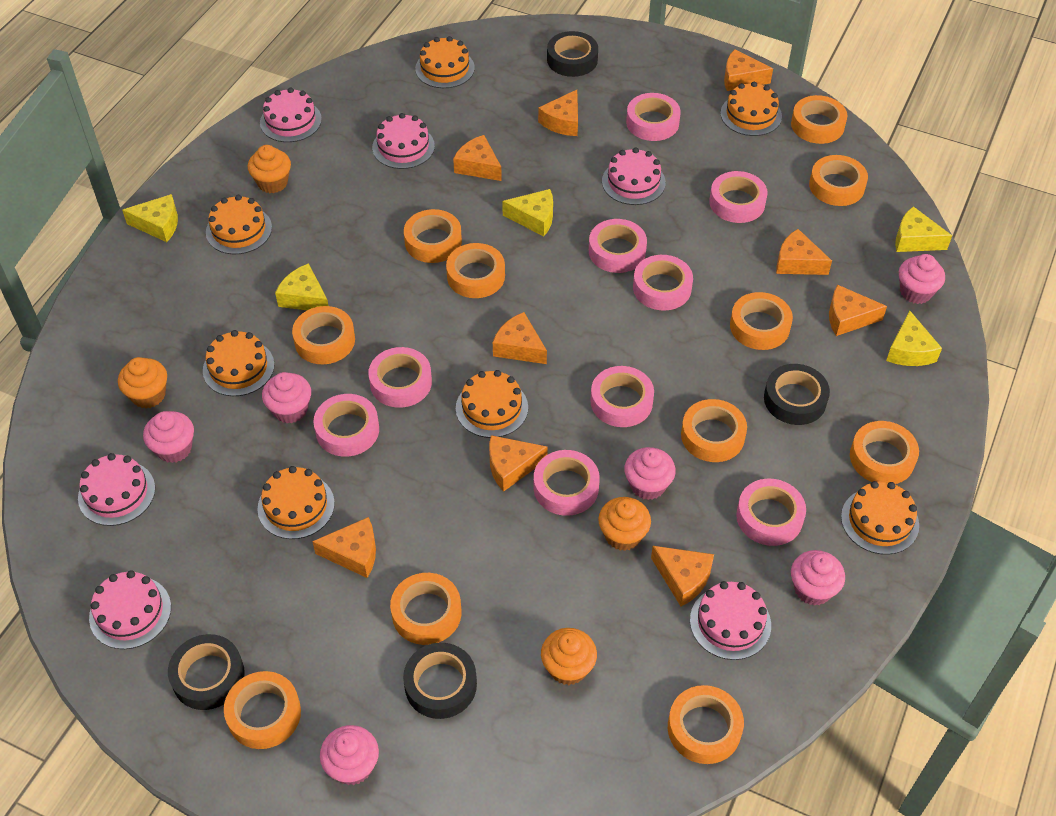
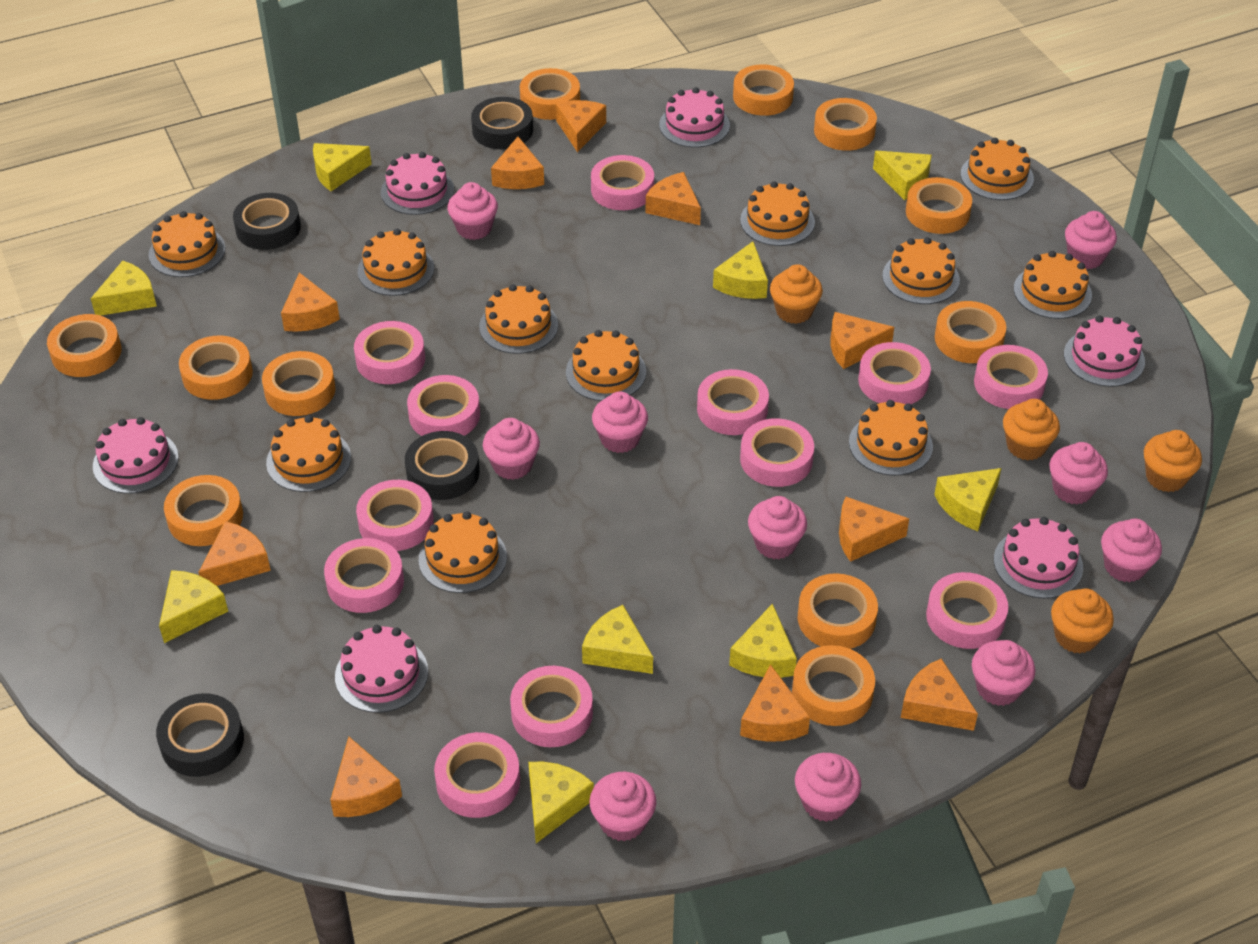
orange cake: 7 -> 11
orange cheese: 9 -> 10
pink cupcake: 6 -> 10
pink tape: 9 -> 12
yellow cheese: 5 -> 9

